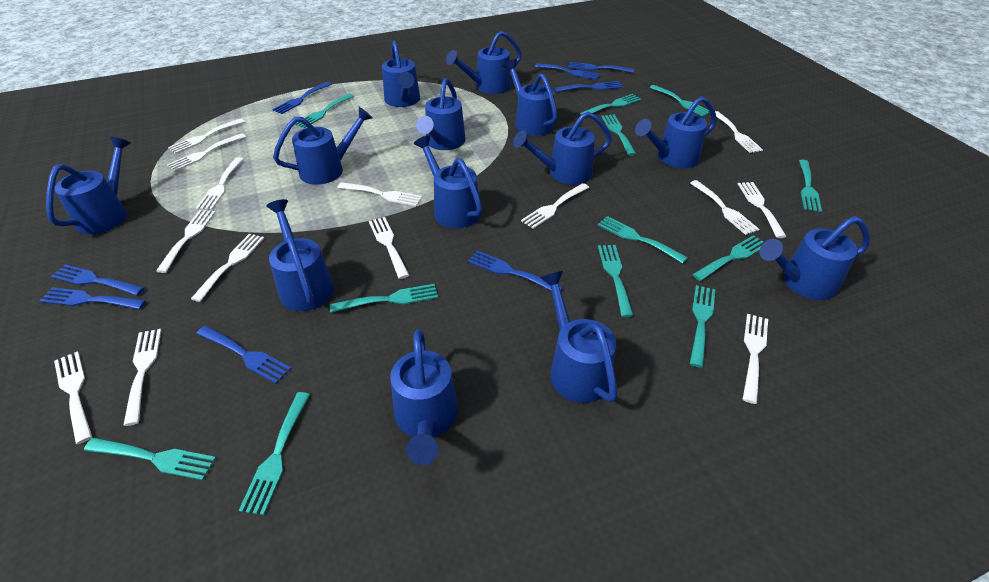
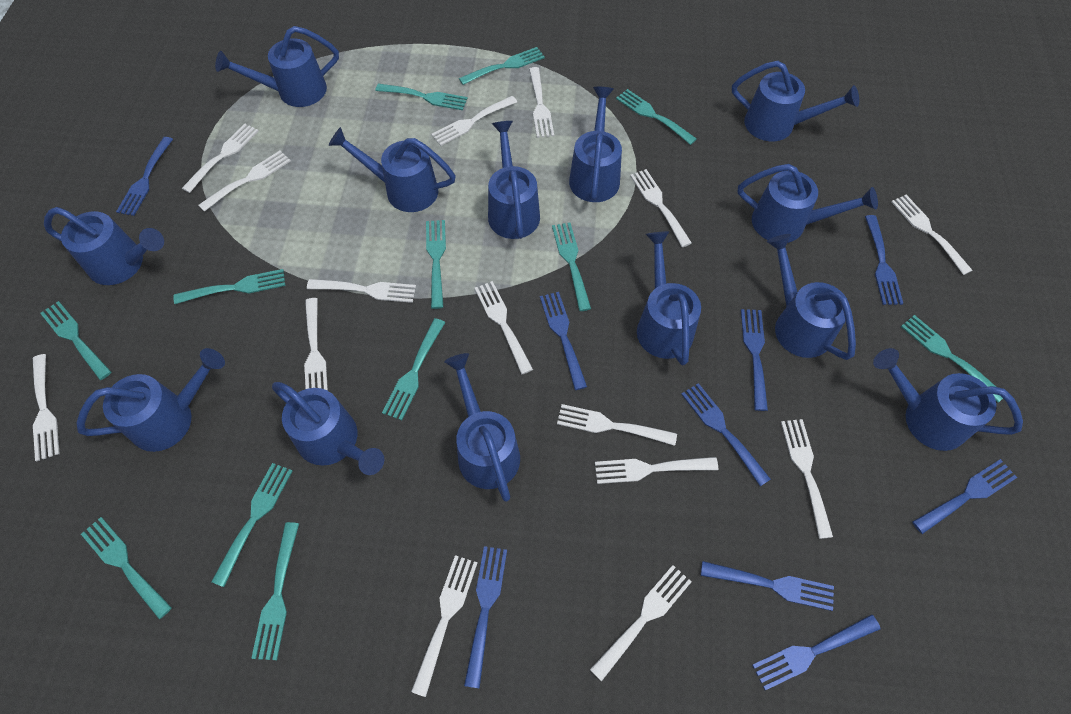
blue fork: 8 -> 9
white fork: 14 -> 15

